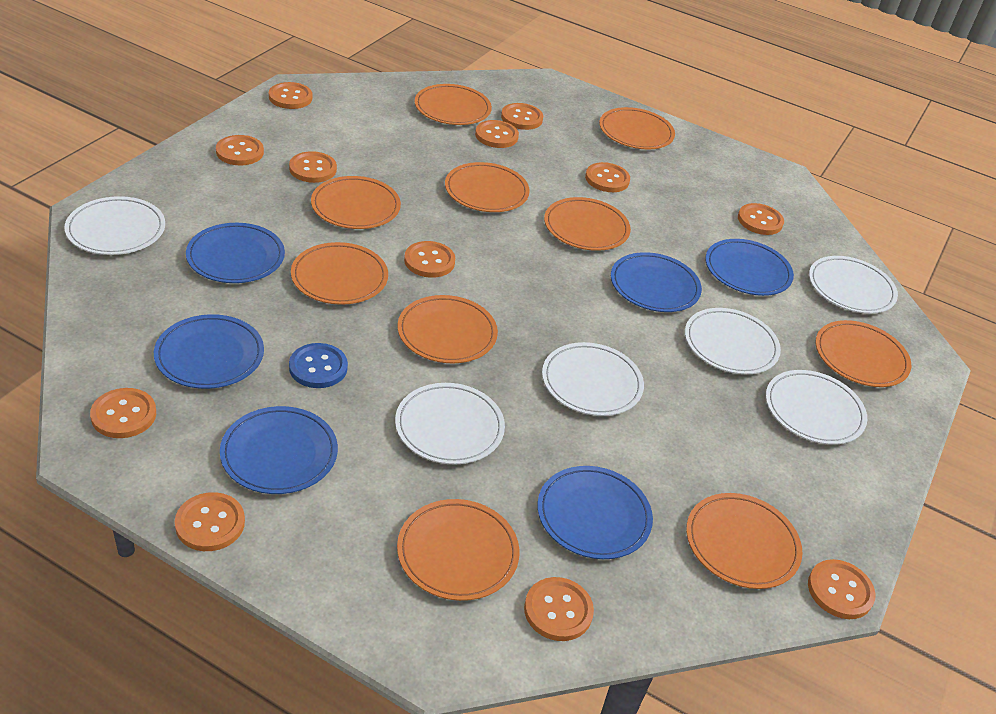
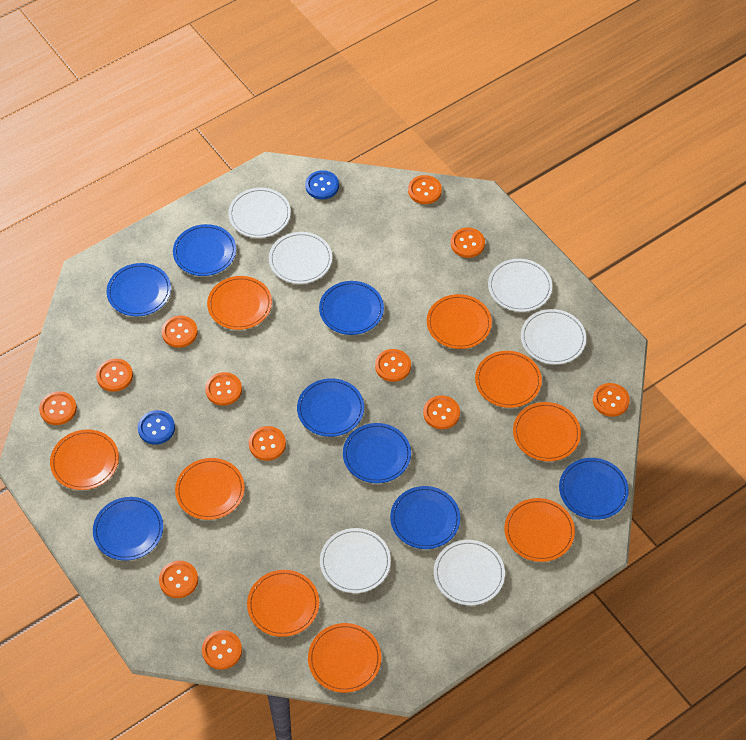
blue button: 1 -> 2
blue plate: 6 -> 8
orange plate: 10 -> 9

